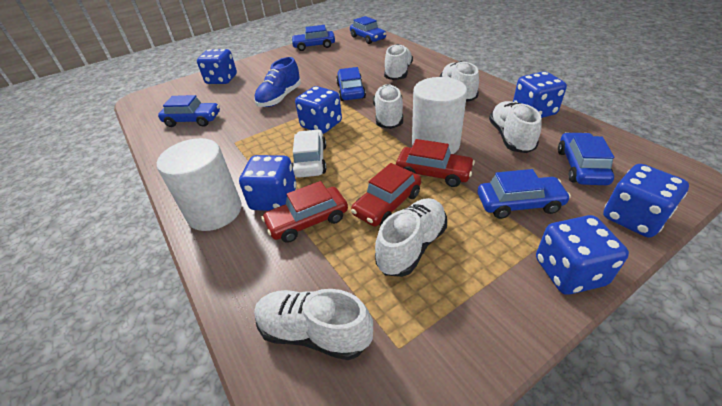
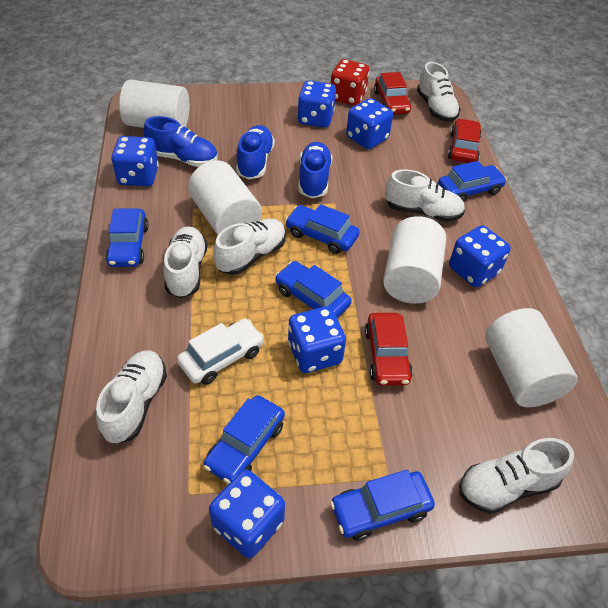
blue shoe: 1 -> 3
red dice: 0 -> 1
white cylinder: 2 -> 4

